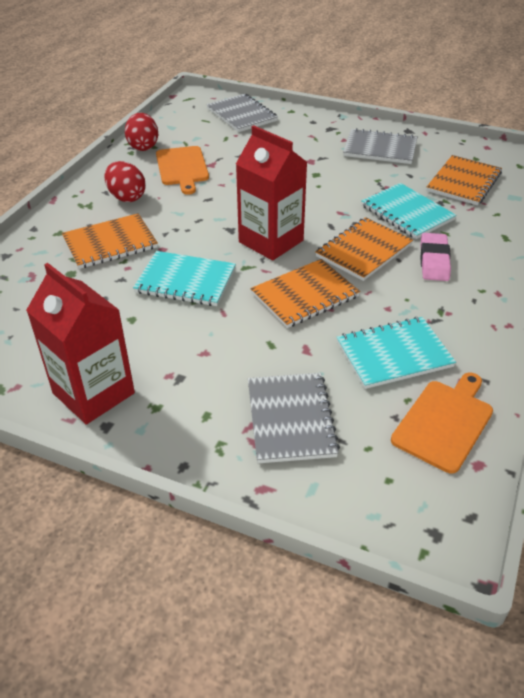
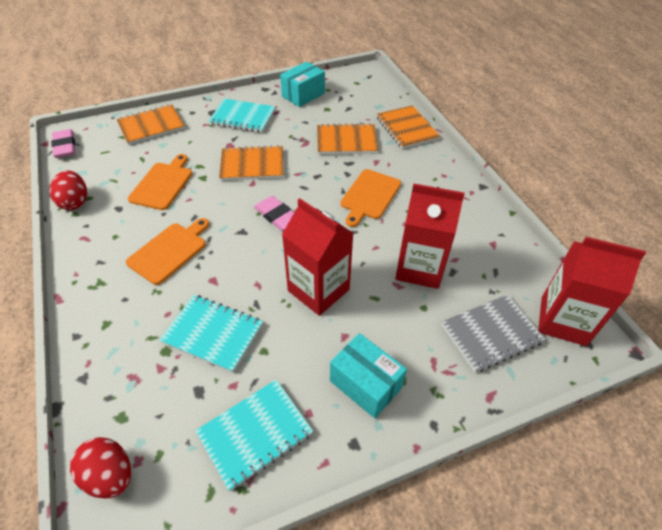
grey notebook: 3 -> 1
orange cutting board: 2 -> 3
pink eraser: 1 -> 2
red carton: 2 -> 3
turquoise box: 0 -> 2

